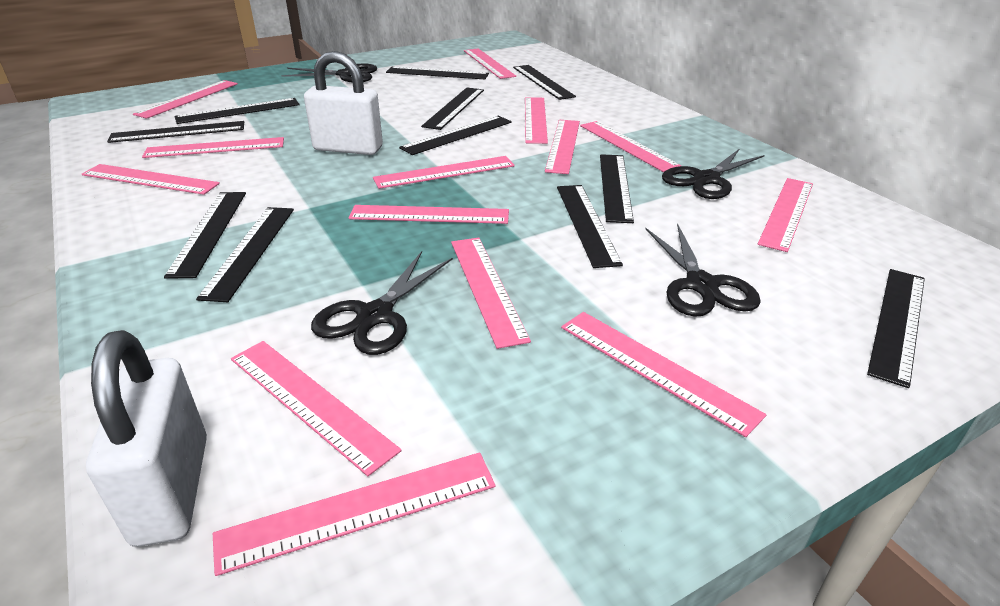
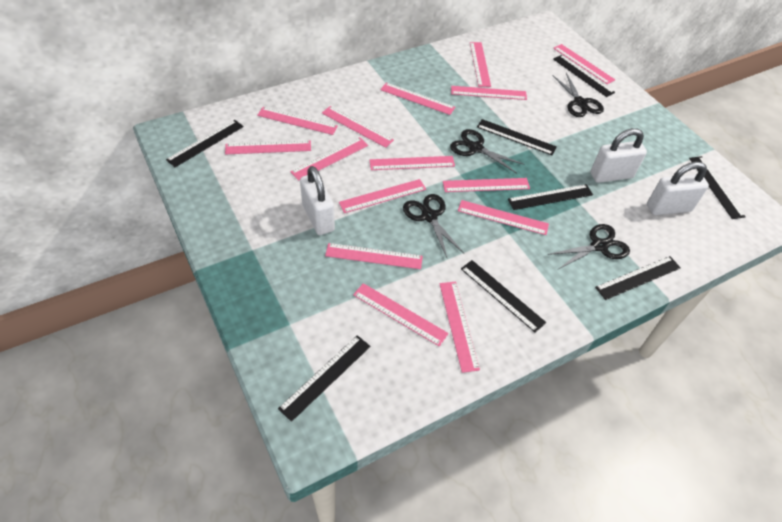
black ruler: 11 -> 8
pink ruler: 14 -> 15
white padlock: 2 -> 3

